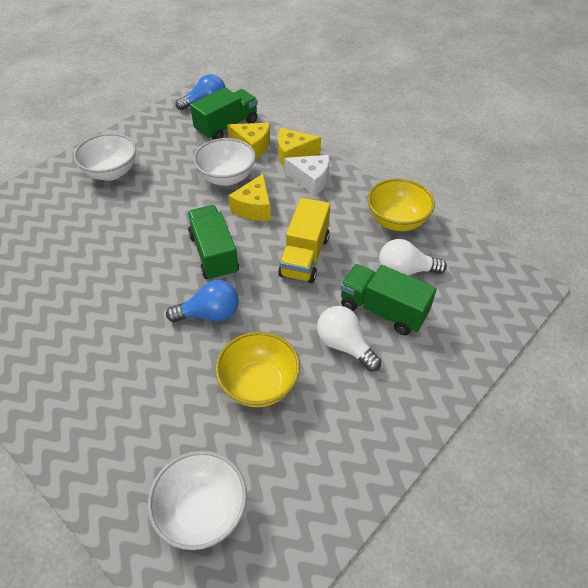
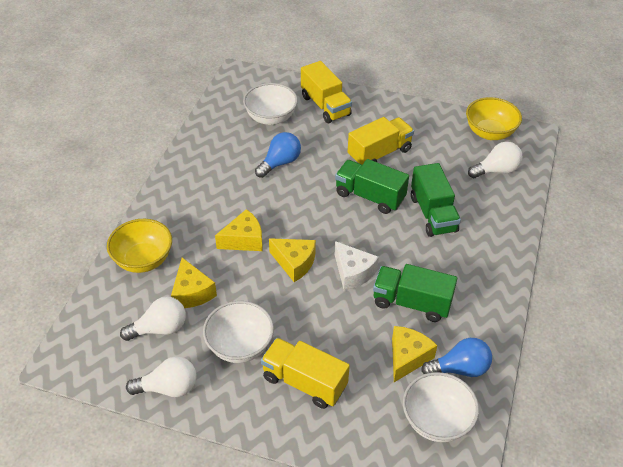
white light bulb: 2 -> 3
yellow cheese: 3 -> 4
yellow truck: 1 -> 3

